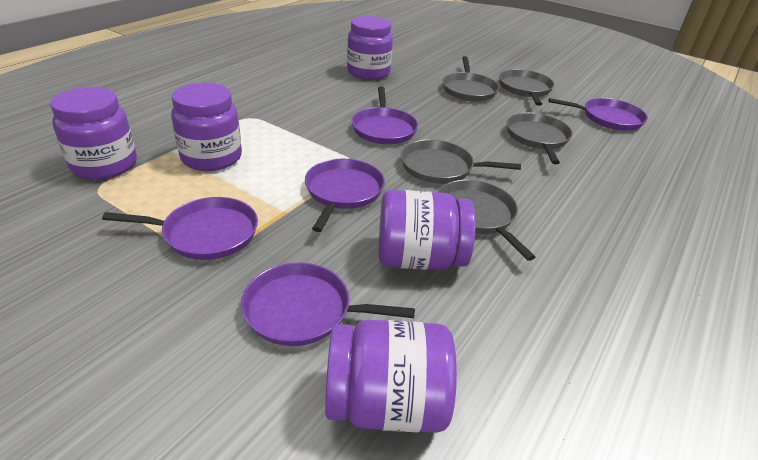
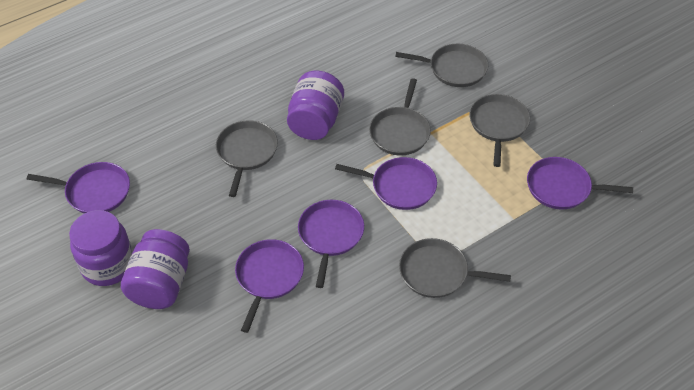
purple jar: 5 -> 3

